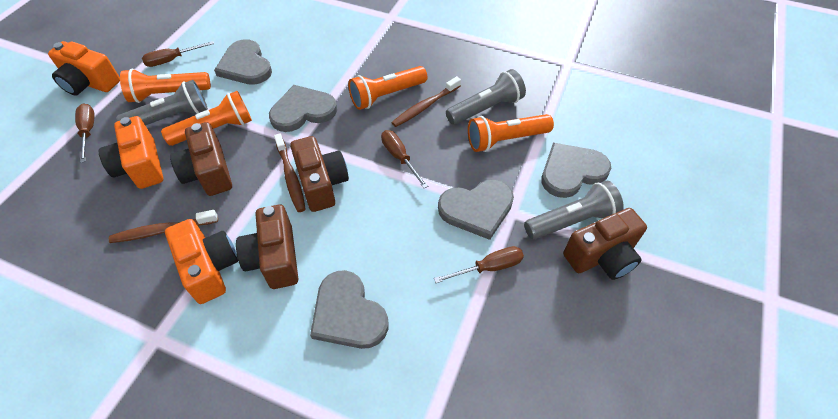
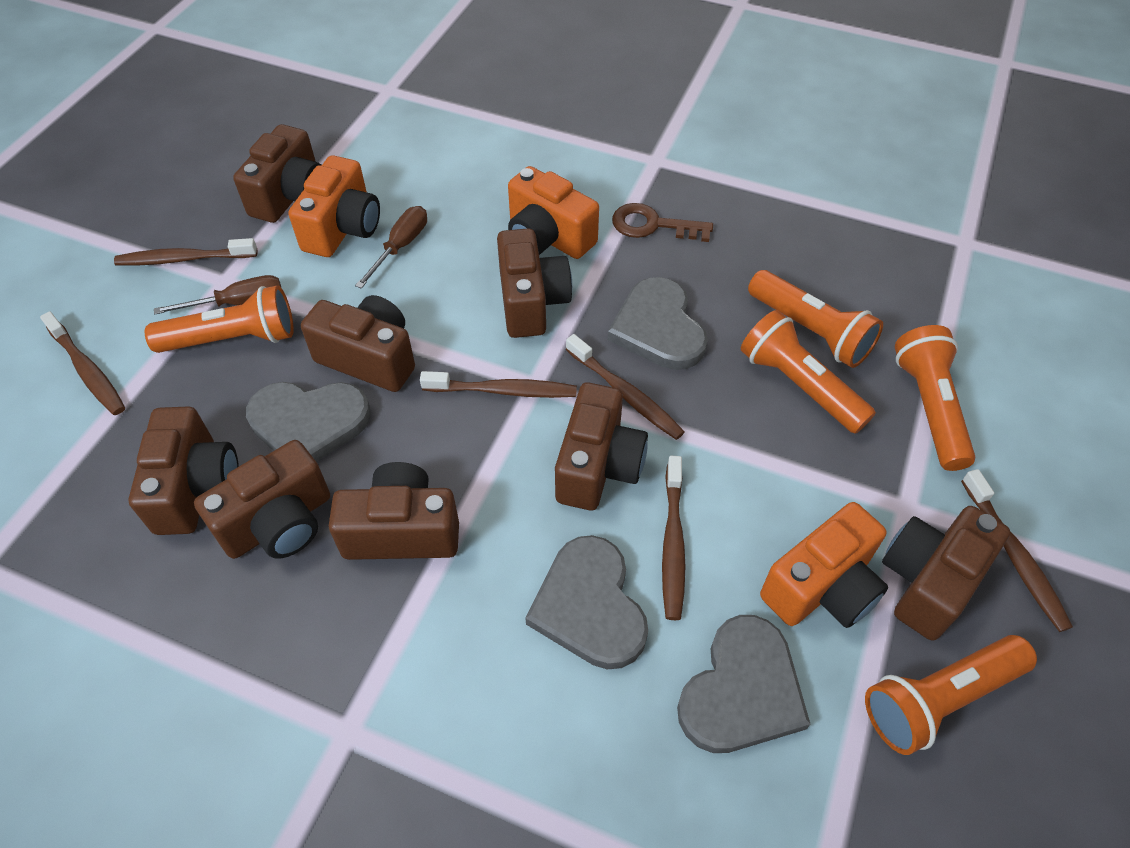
brown camera: 4 -> 8
brown key: 0 -> 1
brown screwdriver: 4 -> 2
brown toothbrush: 3 -> 6
grey flashlight: 3 -> 0
grey heart: 5 -> 4
orange flashlight: 4 -> 5

